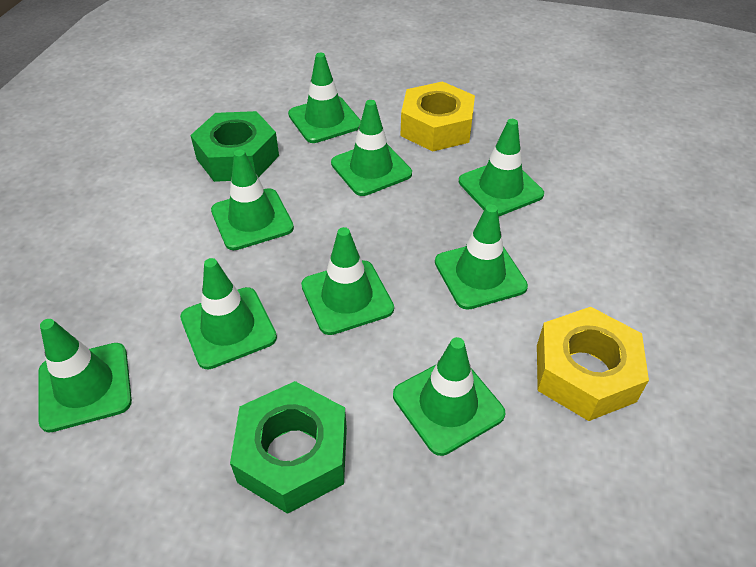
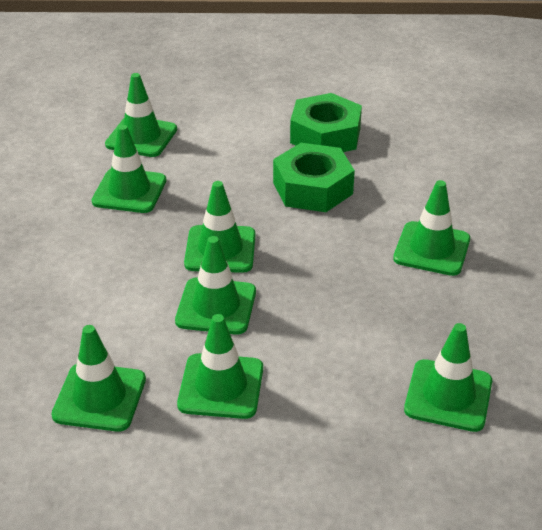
green traffic cone: 9 -> 8
yellow nut: 2 -> 0

